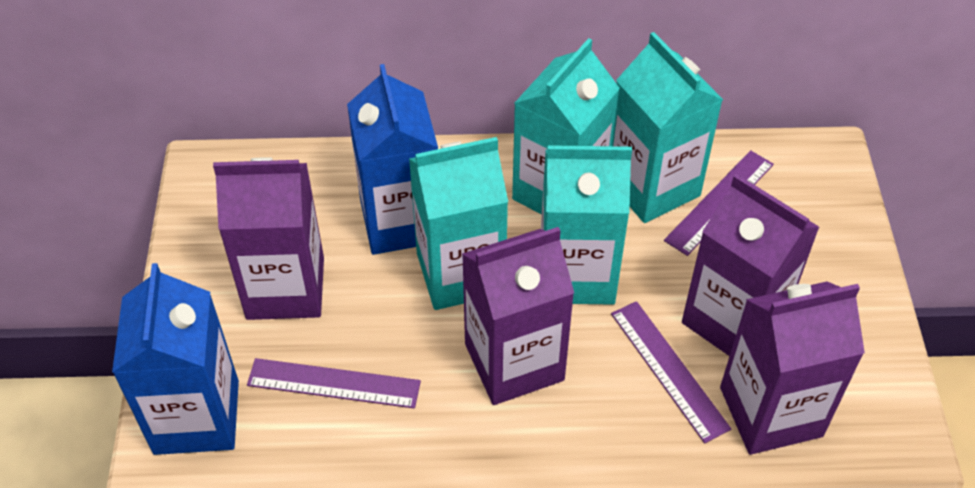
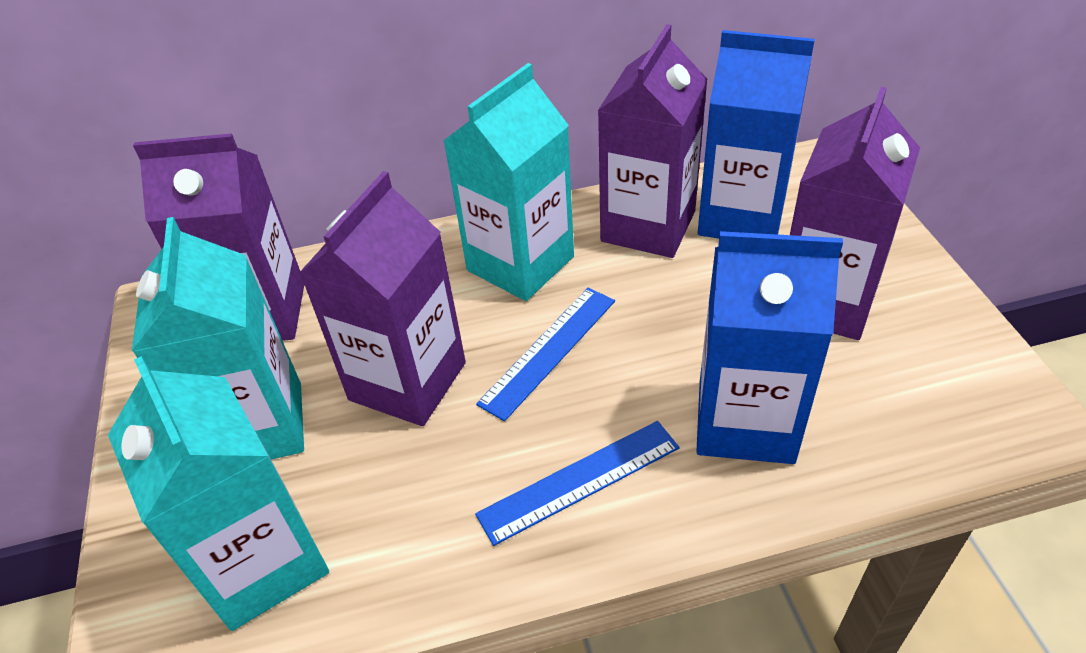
blue ruler: 0 -> 2
purple ruler: 3 -> 0
turquoise carton: 4 -> 3

